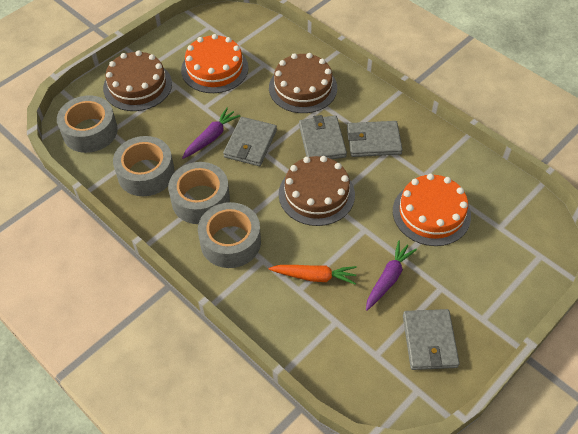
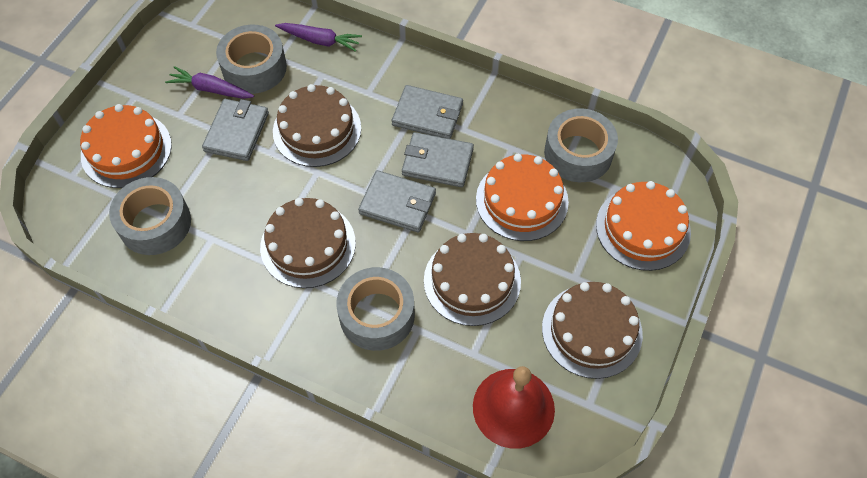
brown cake: 3 -> 4
orange cake: 2 -> 3
orange carrot: 1 -> 0
red bell: 0 -> 1

